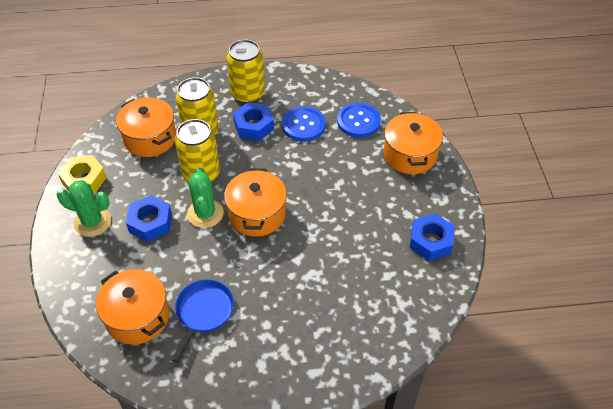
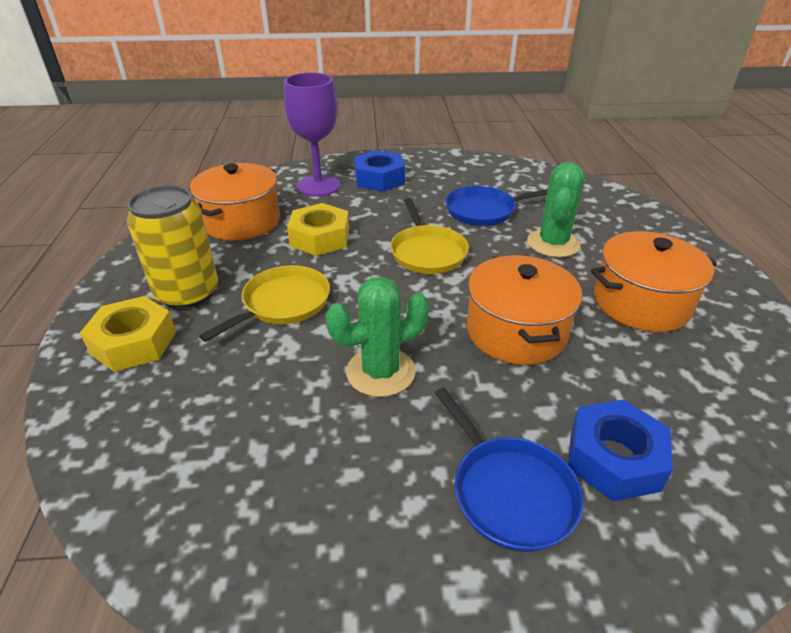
blue button: 2 -> 0
blue nut: 3 -> 2
blue pan: 1 -> 2
orange pot: 4 -> 3
purple goblet: 0 -> 1
yellow can: 3 -> 1
yellow nut: 1 -> 2
yellow pan: 0 -> 2

